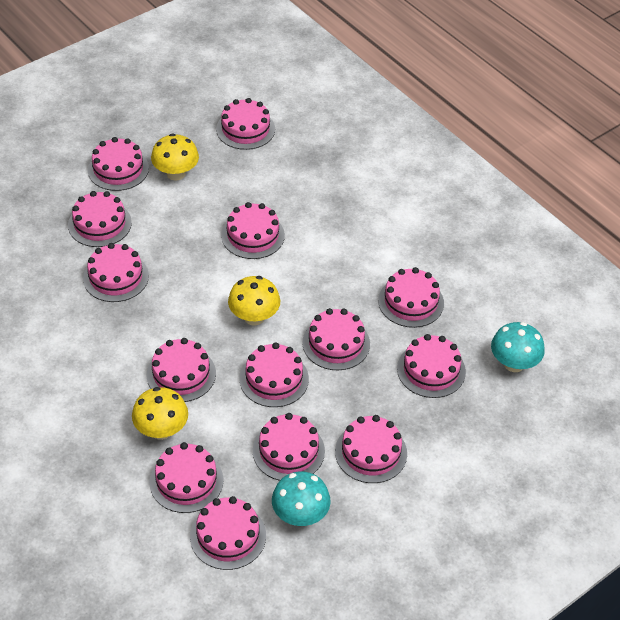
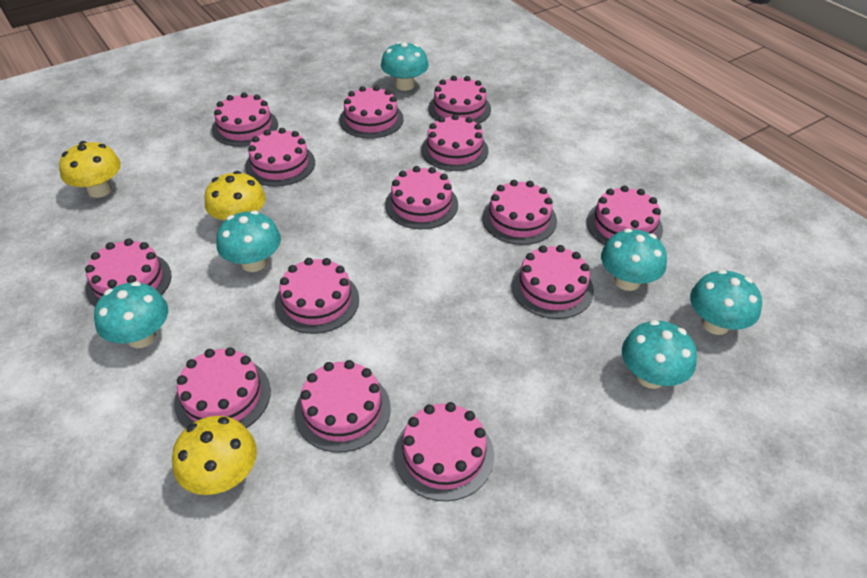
turquoise mushroom: 2 -> 6

